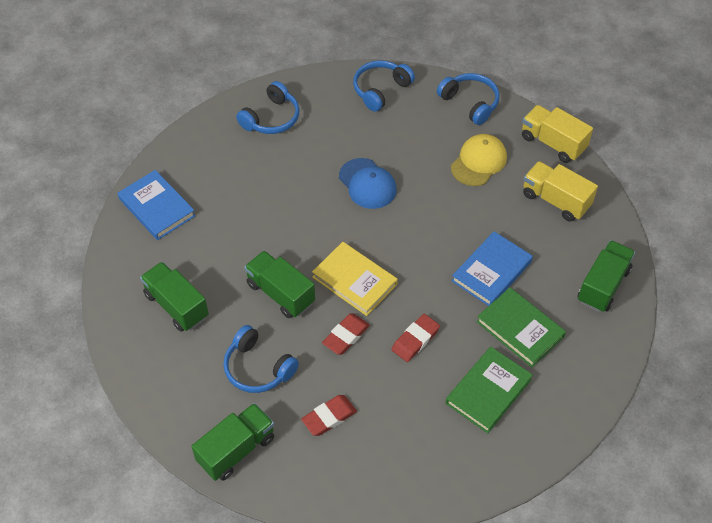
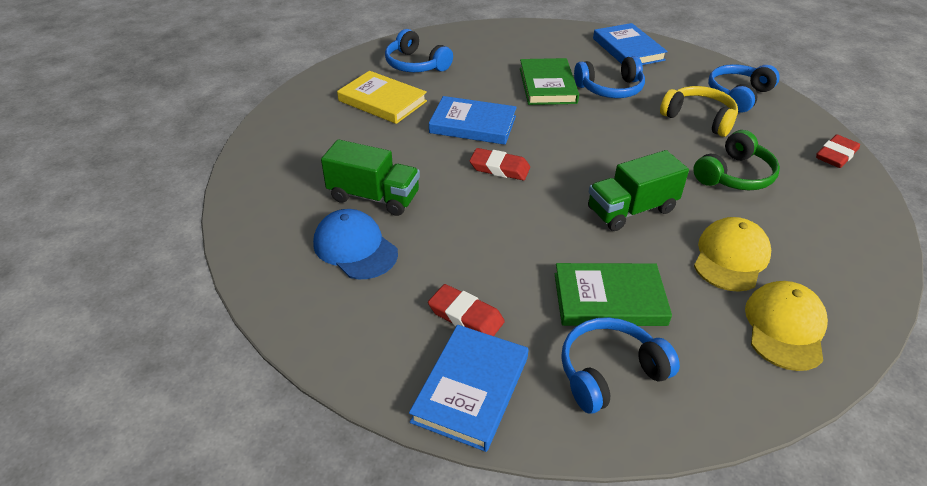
blue book: 2 -> 3
green headphones: 0 -> 1
green truck: 4 -> 2
yellow cap: 1 -> 2
yellow headphones: 0 -> 1
yellow truck: 2 -> 0

